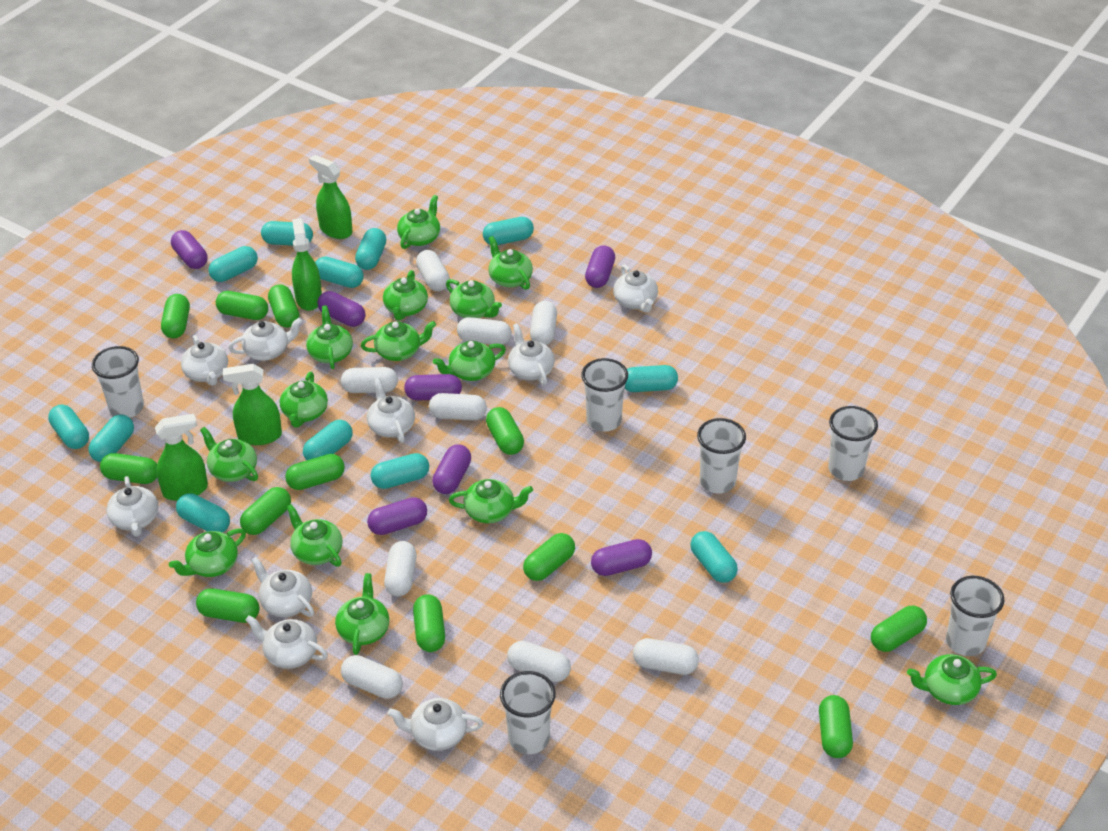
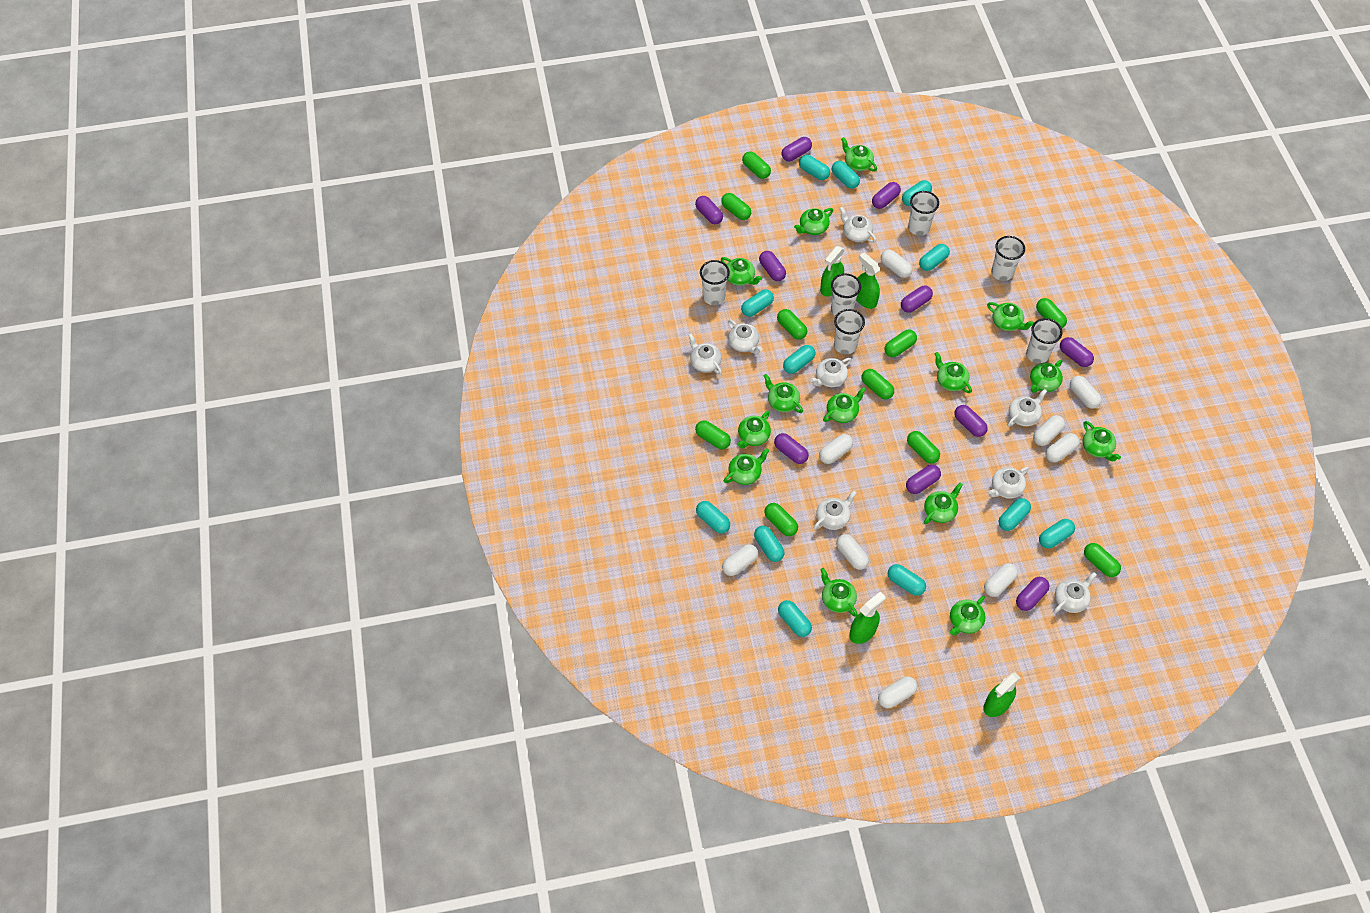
green capsule: 12 -> 10
purple capsule: 7 -> 10
white teapot: 9 -> 8

